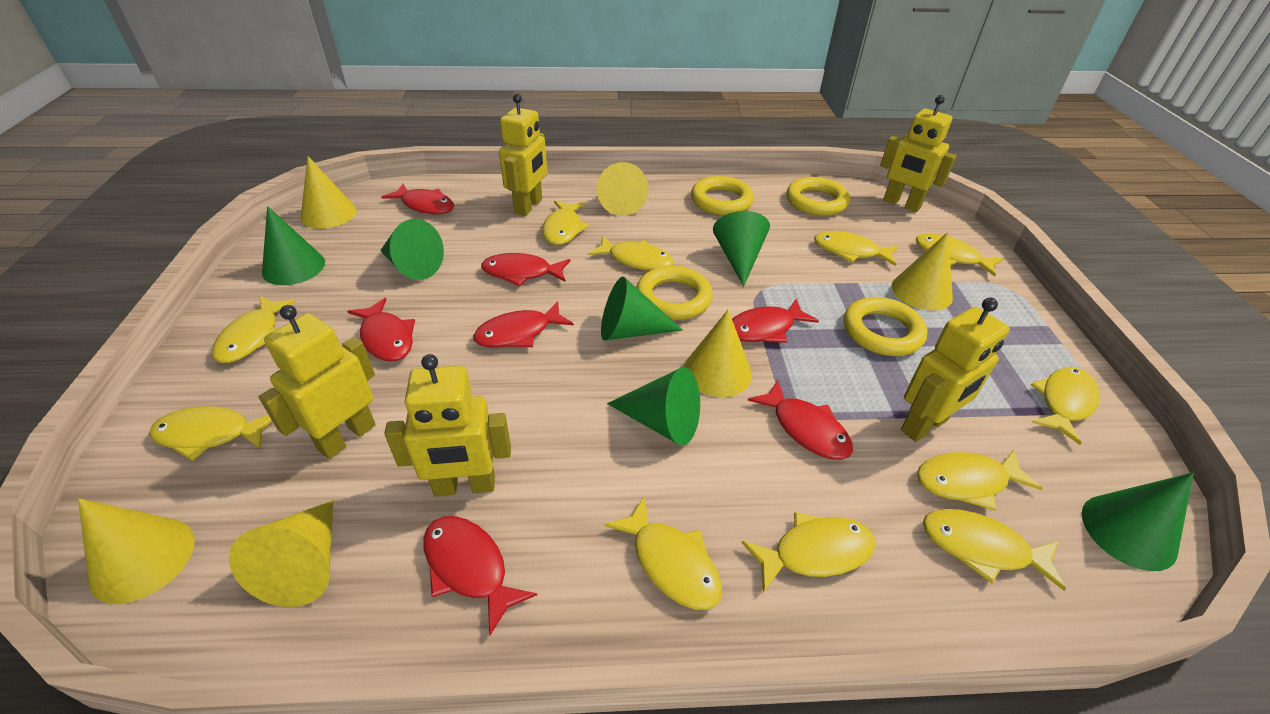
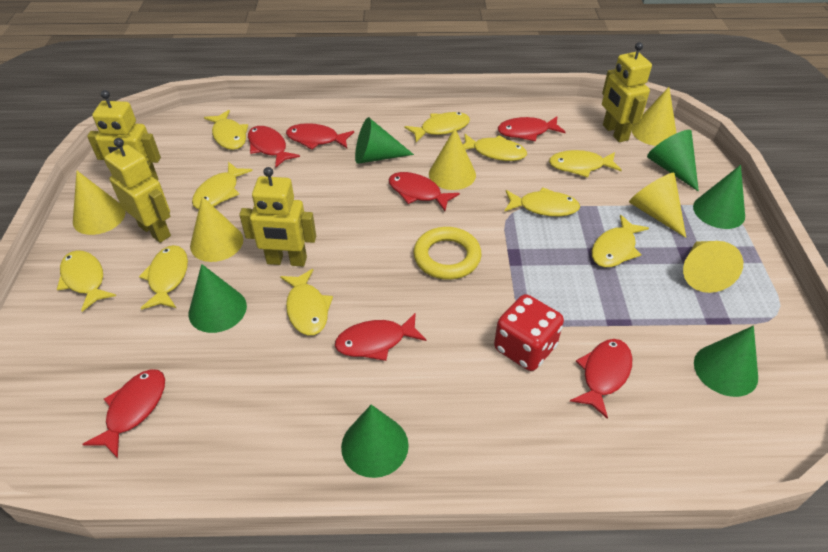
red dice: 0 -> 1
yellow fish: 11 -> 10
yellow ring: 4 -> 1
yellow robot: 5 -> 4

